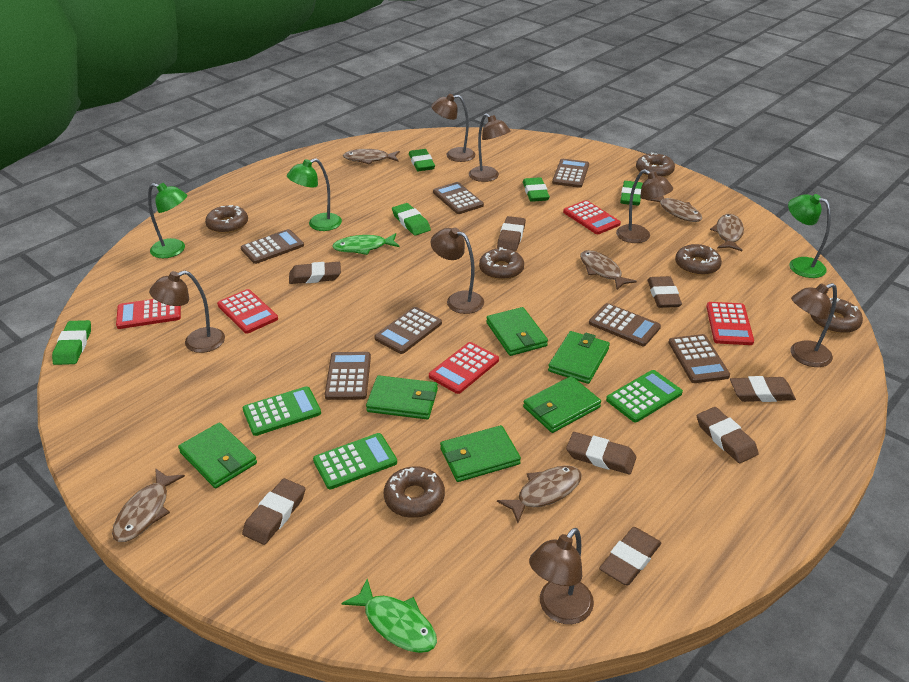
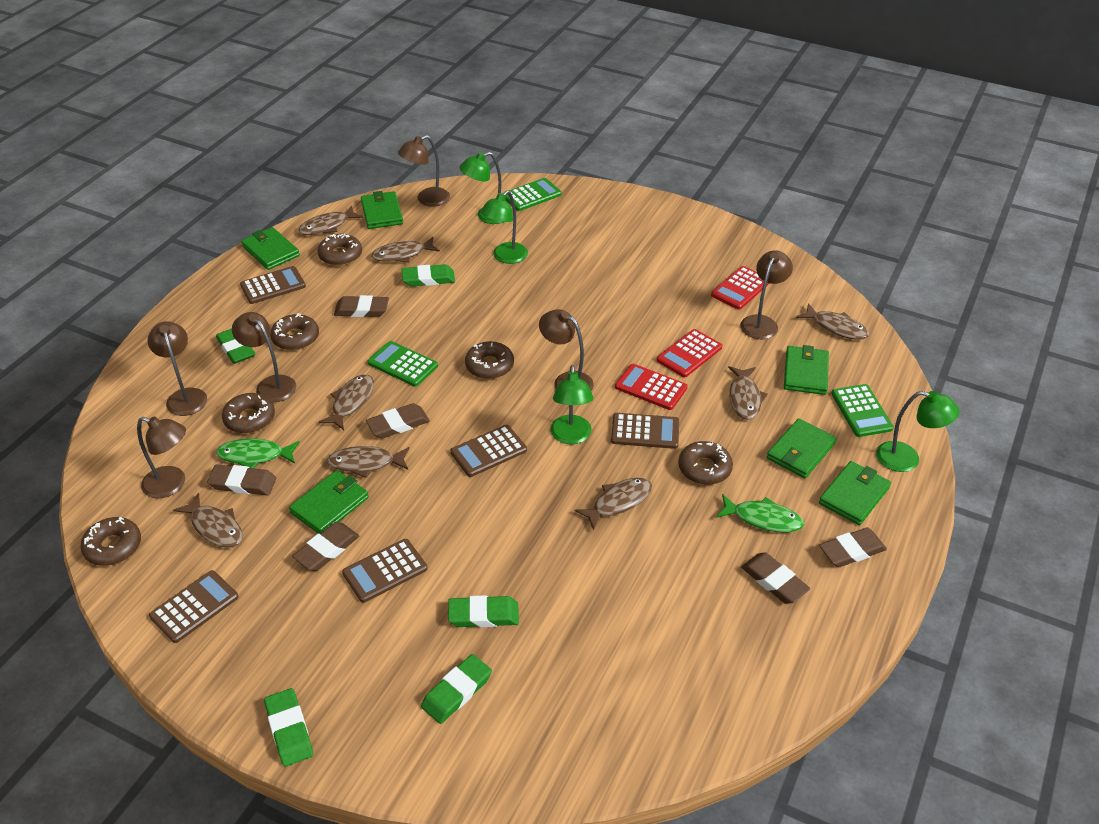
brown calculator: 7 -> 5
brown eraser: 8 -> 6
brown fish: 6 -> 8
brown lamp: 7 -> 6
green lamp: 3 -> 4
red calculator: 5 -> 3

